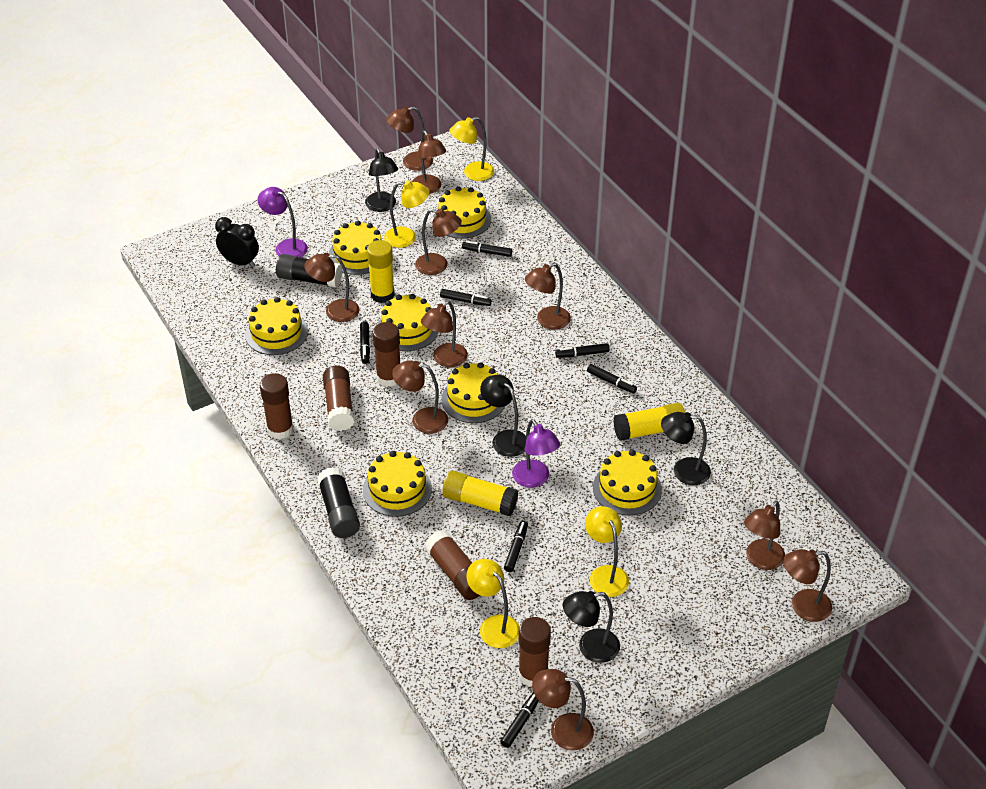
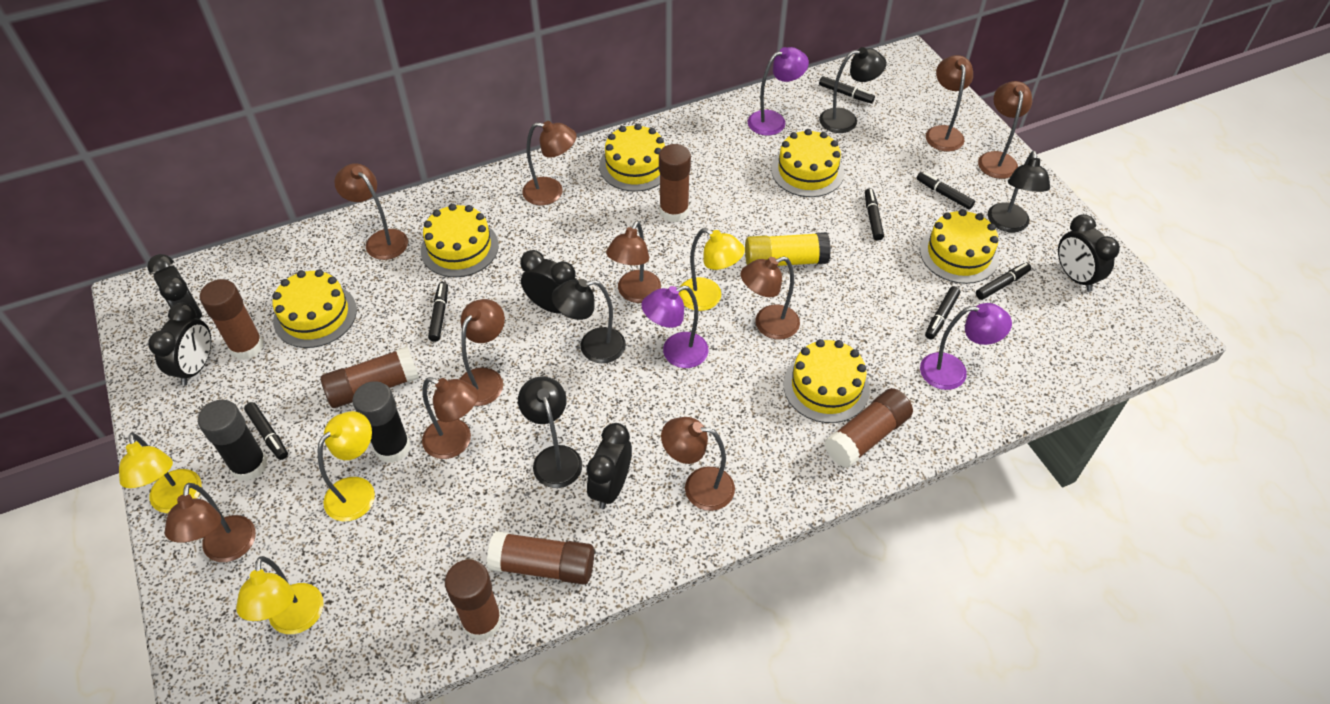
black clock: 1 -> 5
brown glue stick: 5 -> 6
purple lamp: 2 -> 3
yellow cake: 7 -> 6
yellow glue stick: 3 -> 1

